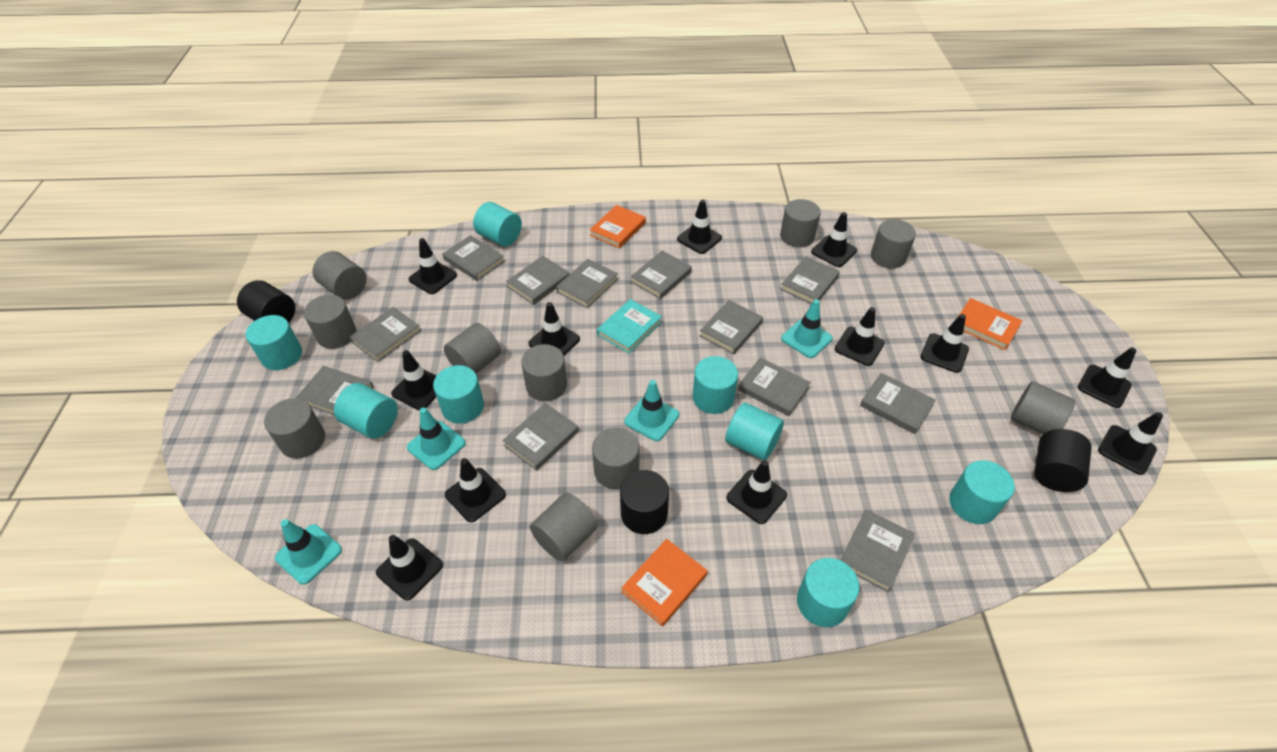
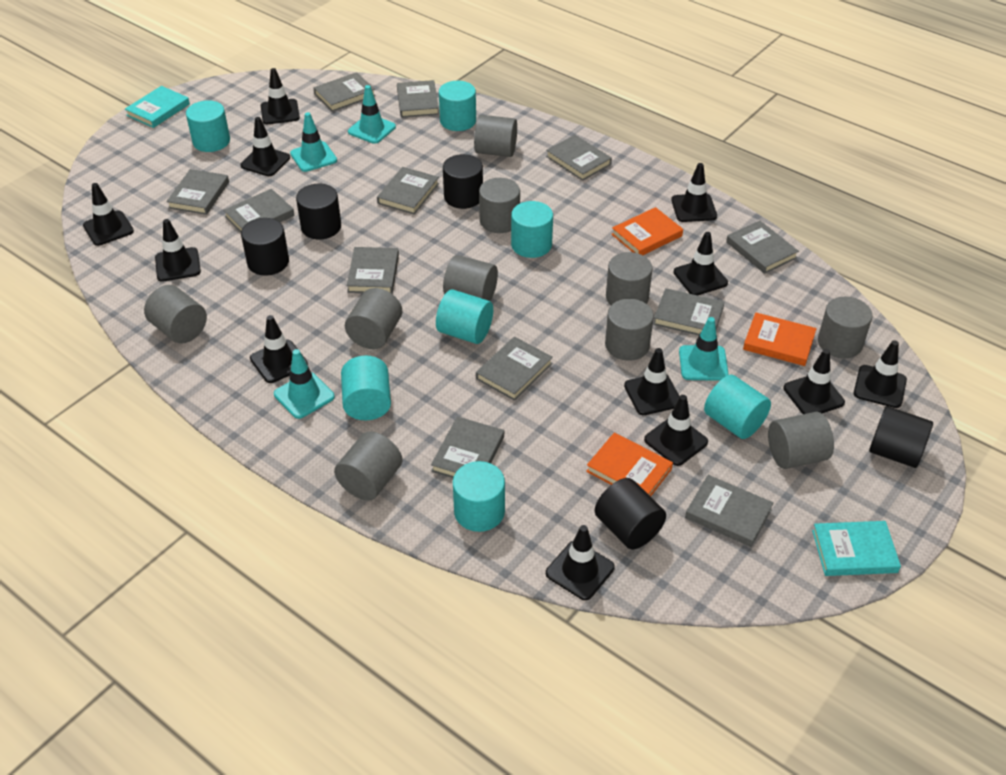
black cylinder: 3 -> 5
turquoise book: 1 -> 2
turquoise cylinder: 8 -> 7

